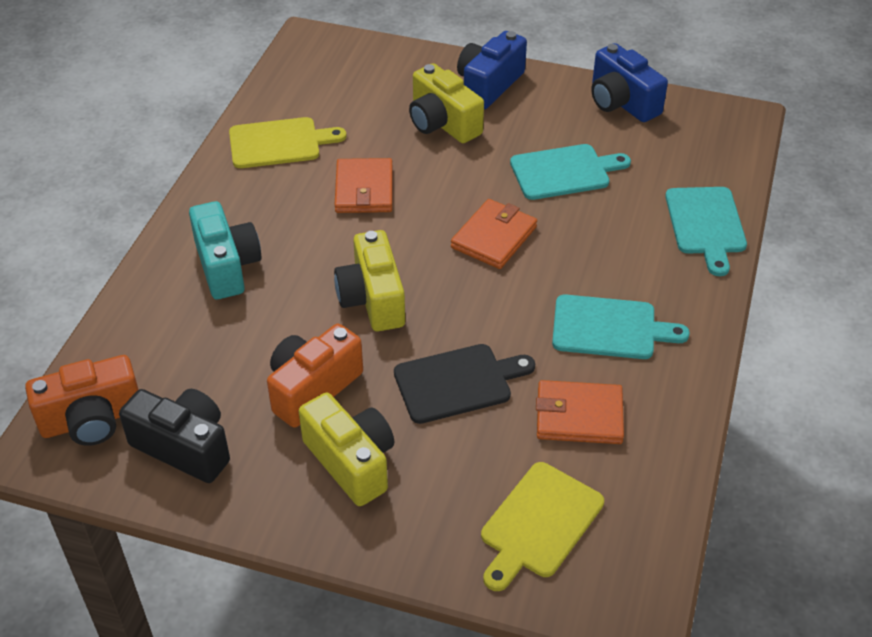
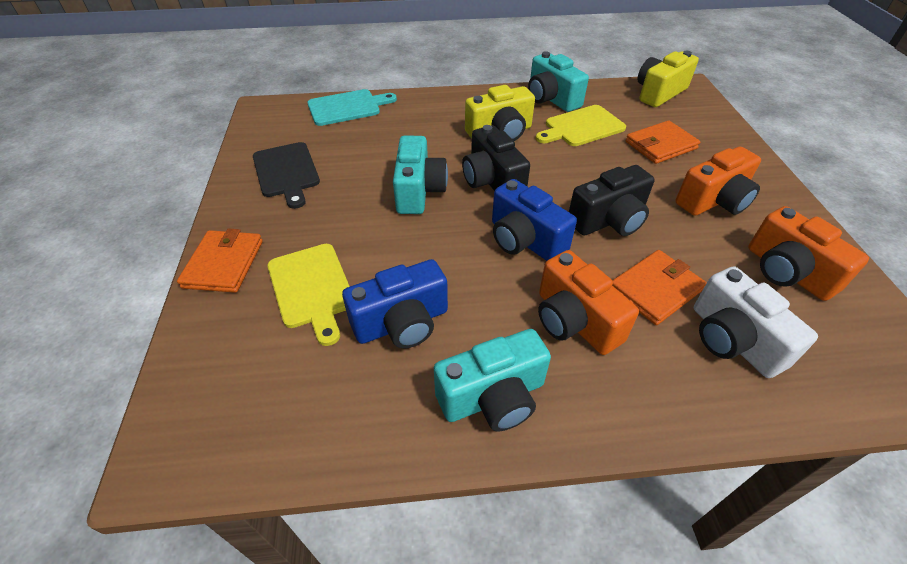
black camera: 1 -> 2
orange camera: 2 -> 3
turquoise camera: 1 -> 3
turquoise cutting board: 3 -> 1
white camera: 0 -> 1
yellow camera: 3 -> 2

